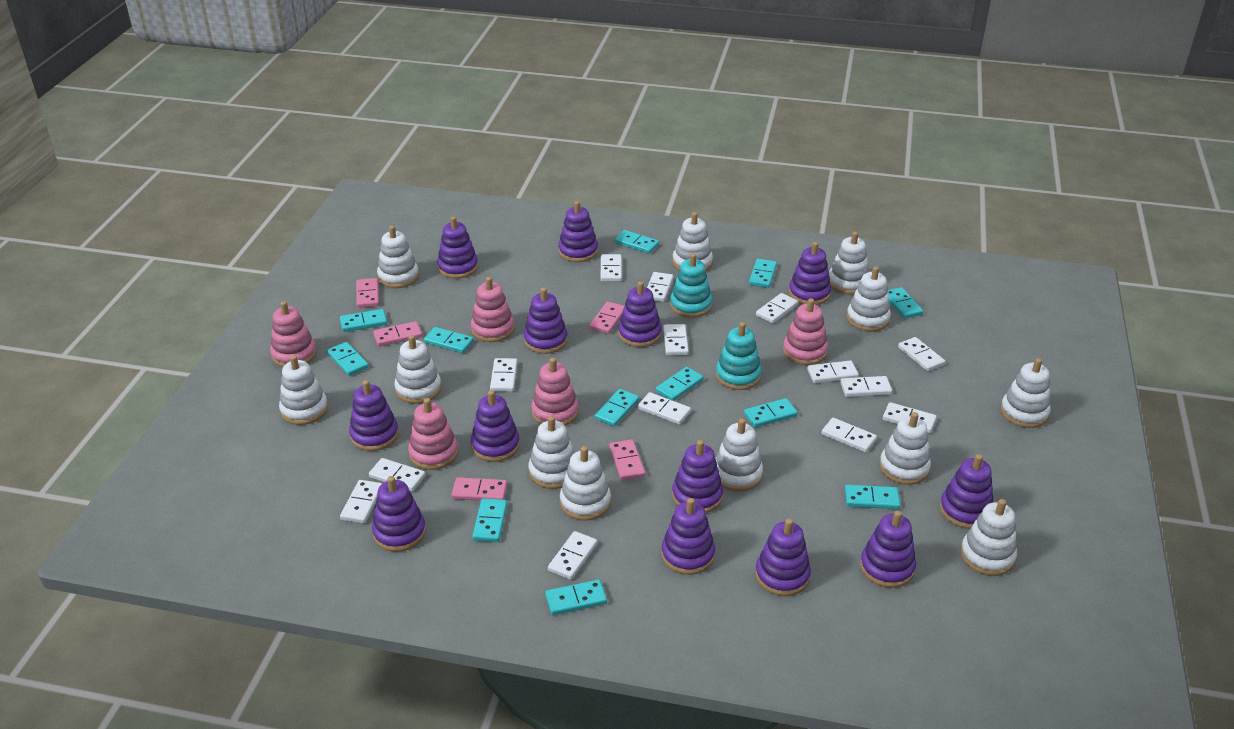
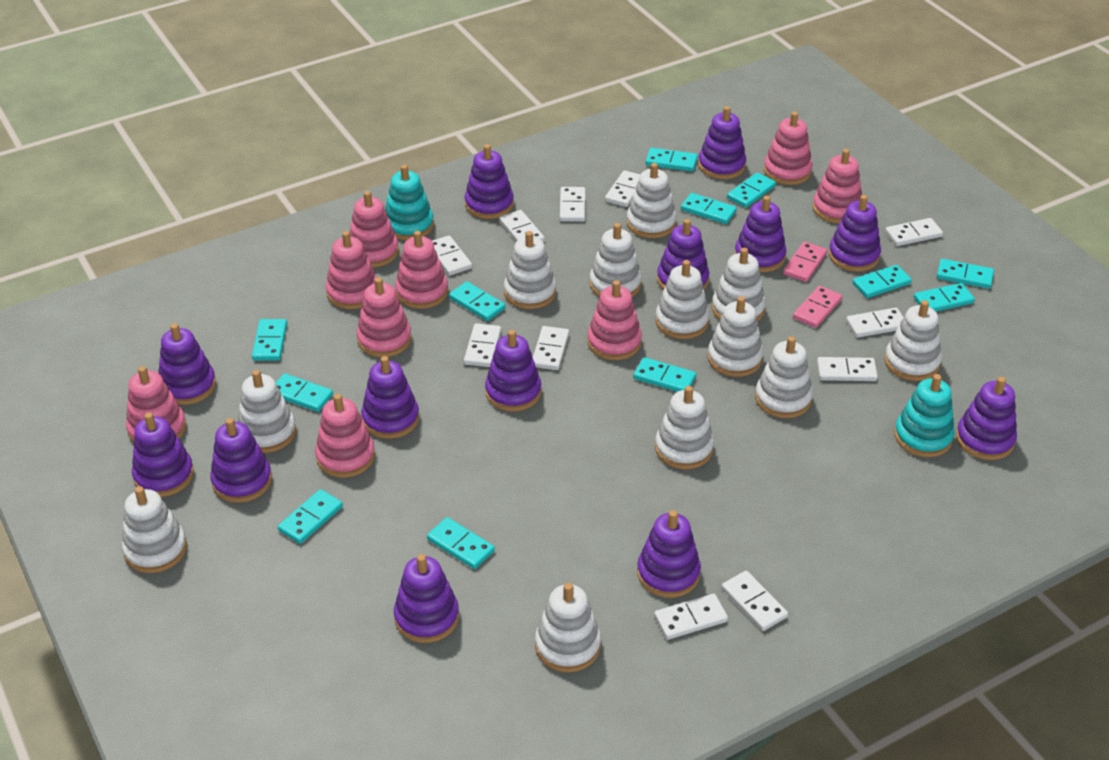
pink domino: 5 -> 2
pink stacking toy: 5 -> 9
white domino: 14 -> 11

